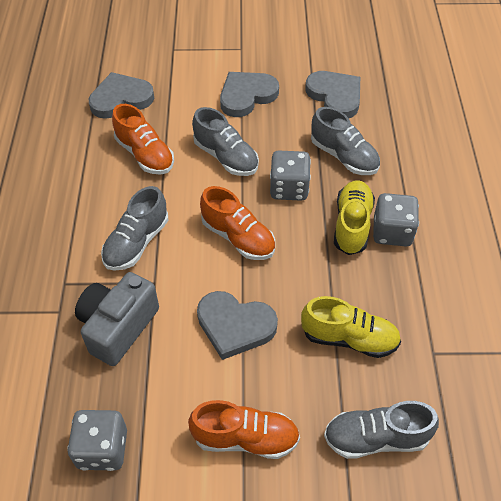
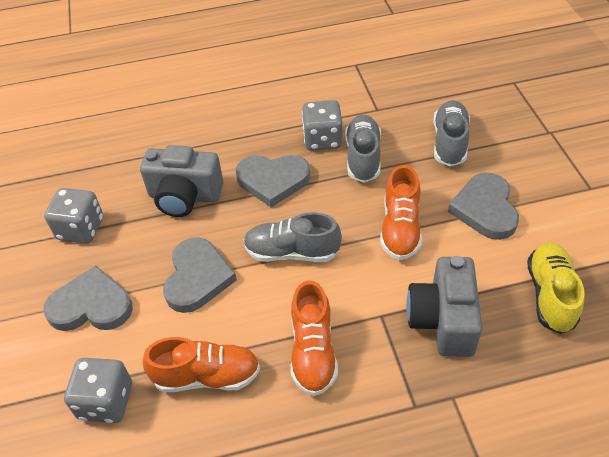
grey camera: 1 -> 2
grey shoe: 4 -> 3
yellow shoe: 2 -> 1

